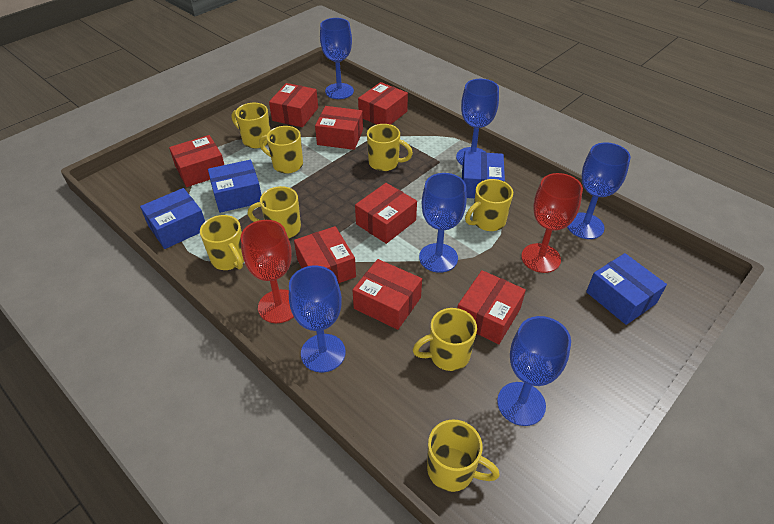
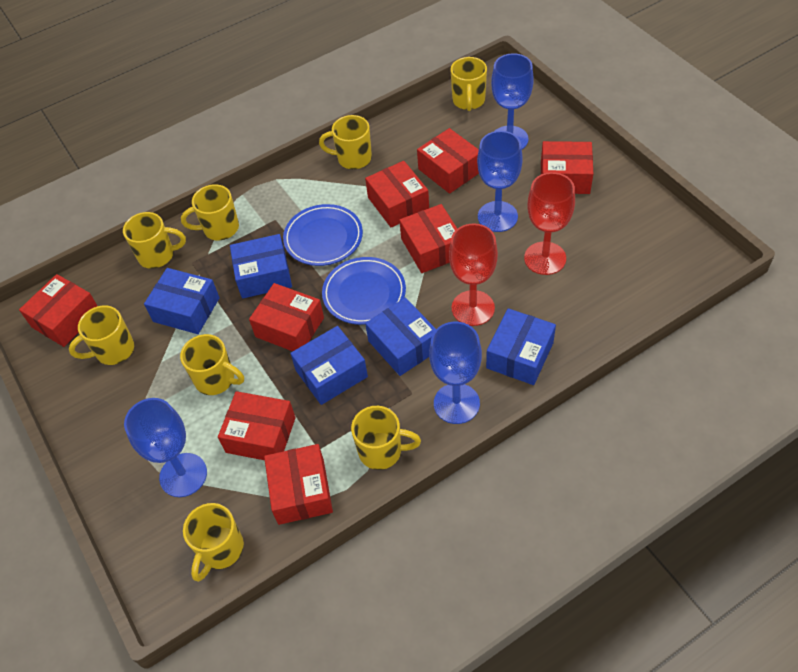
blue box: 4 -> 5
blue goblet: 6 -> 4
blue plate: 0 -> 2

